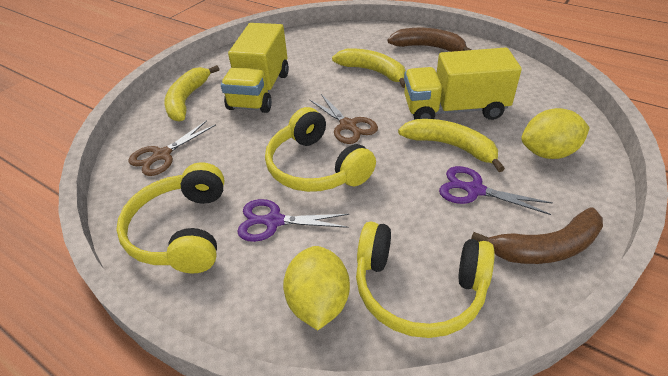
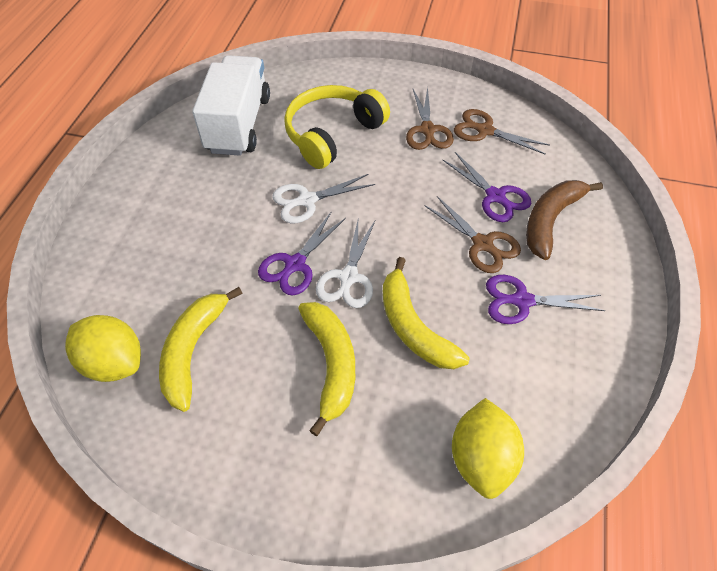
brown banana: 2 -> 1
brown scissors: 2 -> 3
purple scissors: 2 -> 3
white scissors: 0 -> 2
white truck: 0 -> 1
yellow headphones: 3 -> 1
yellow truck: 2 -> 0

